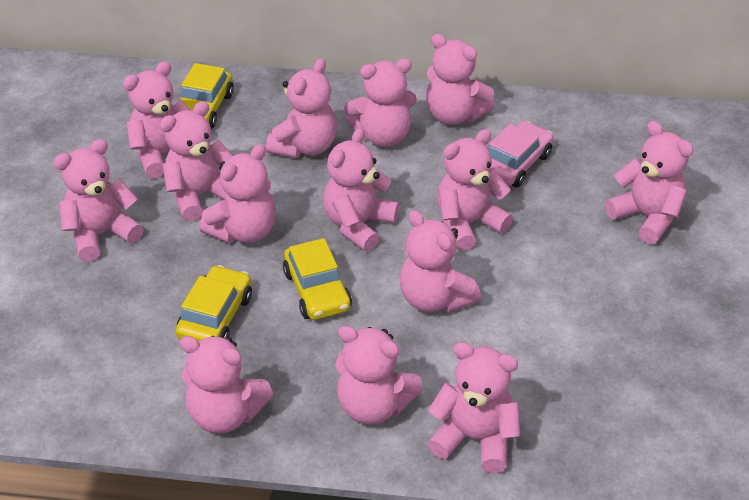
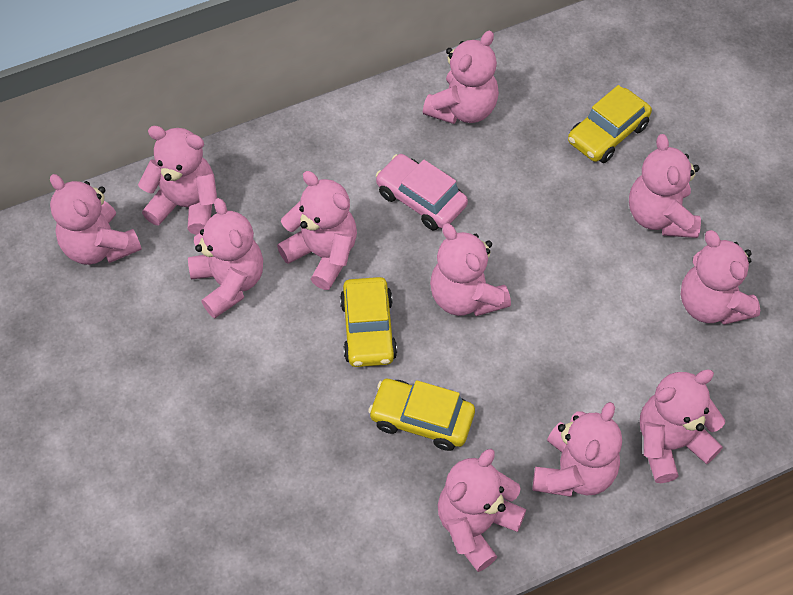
pink teddy bear: 14 -> 11

